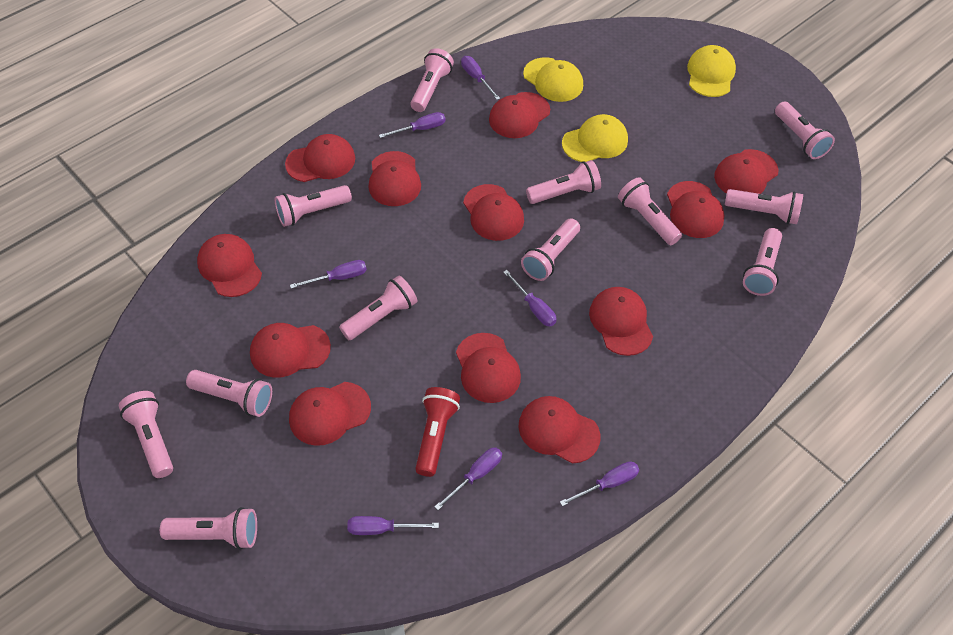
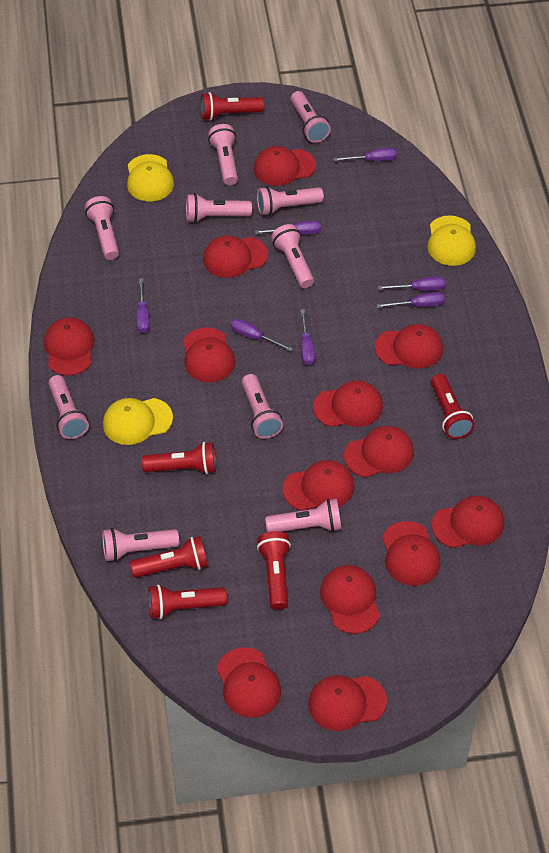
pink flashlight: 12 -> 10
red cap: 12 -> 13
red flashlight: 1 -> 6

